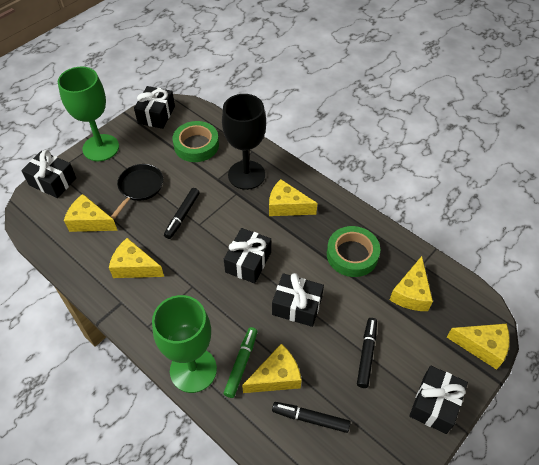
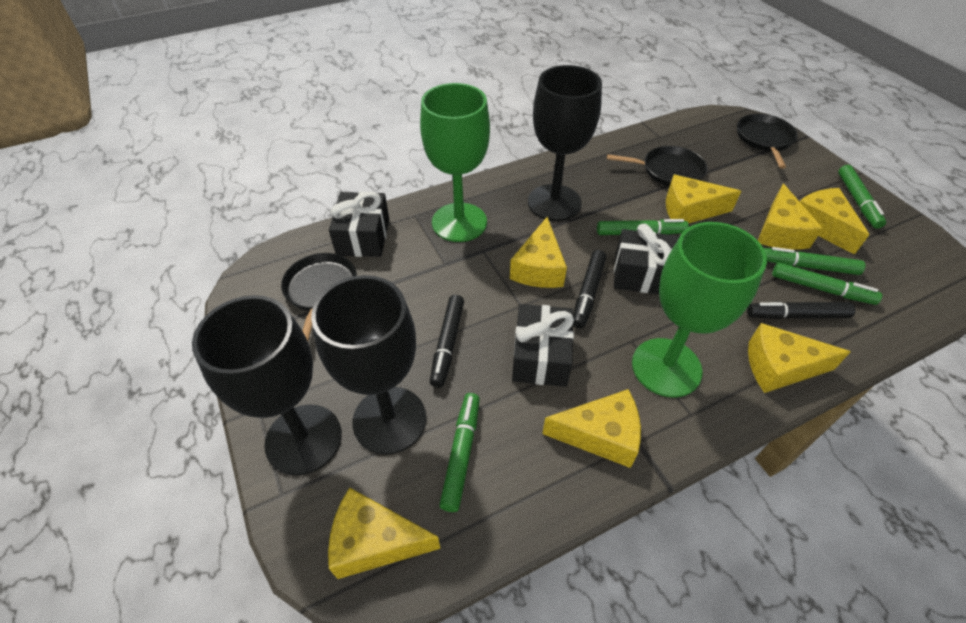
black gift: 5 -> 3
black goblet: 1 -> 3
black pan: 1 -> 3
green marker: 1 -> 5
green tape: 2 -> 0
yellow cheese: 6 -> 7

